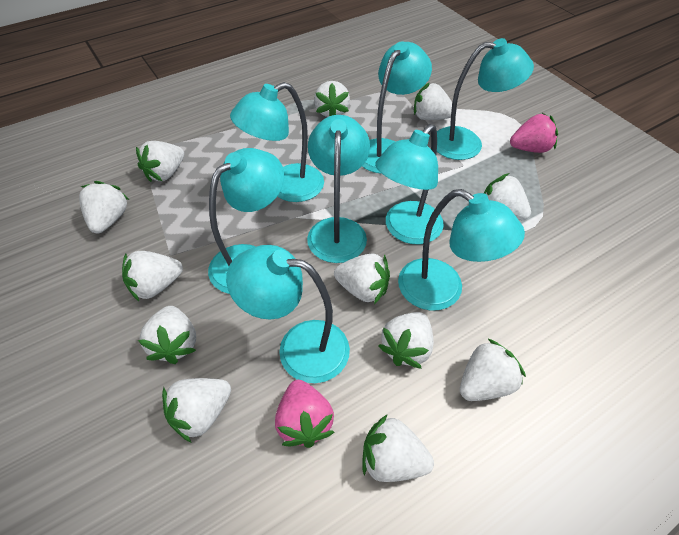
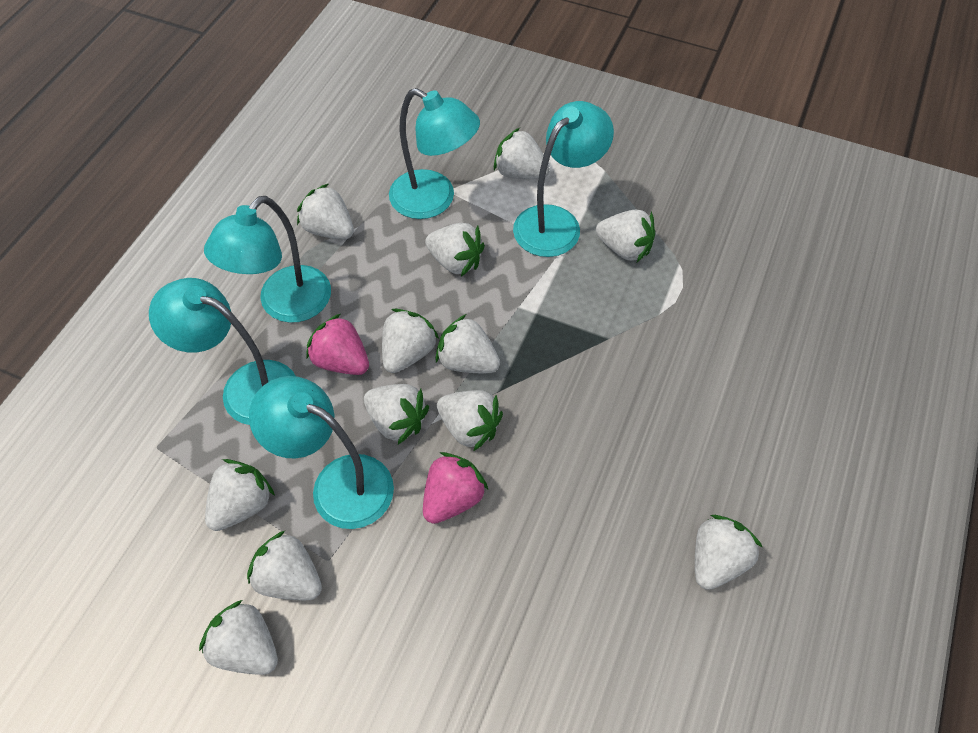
turquoise lamp: 8 -> 5

